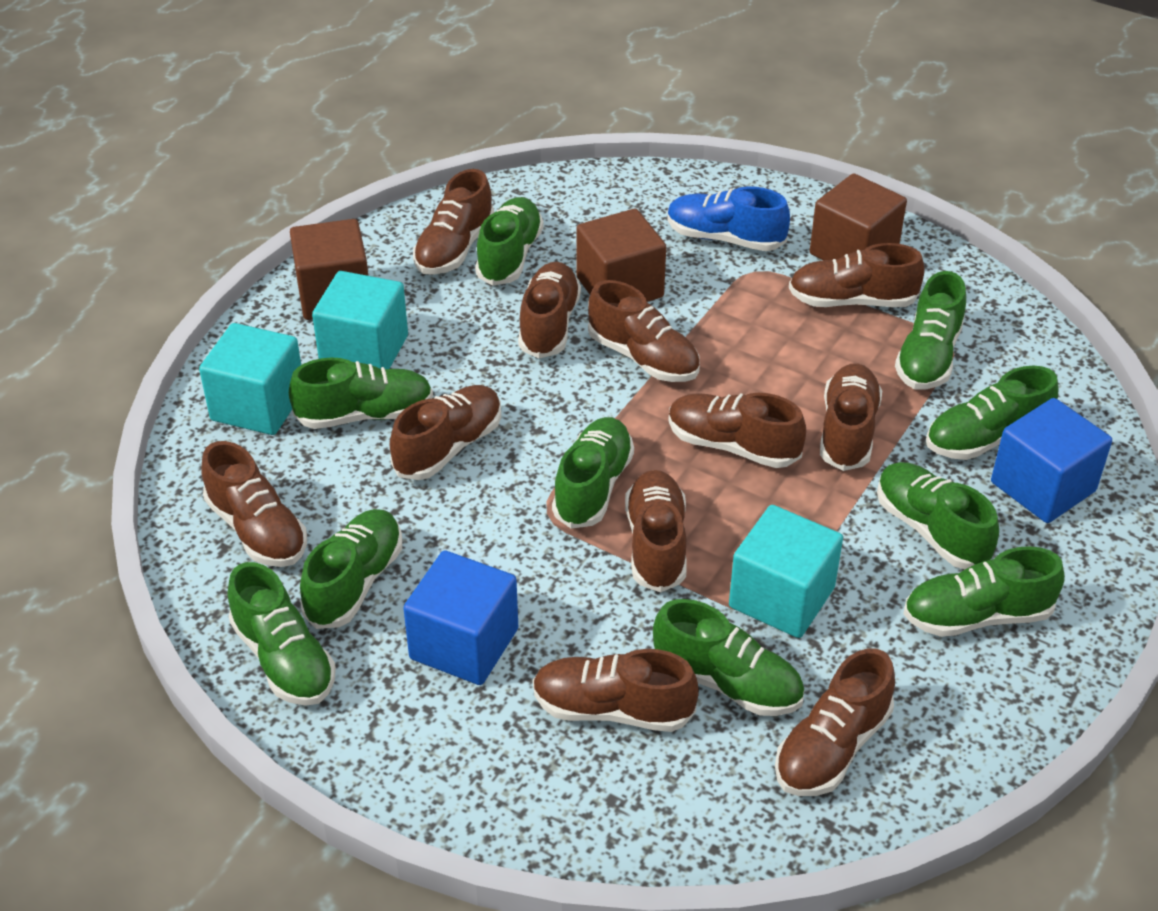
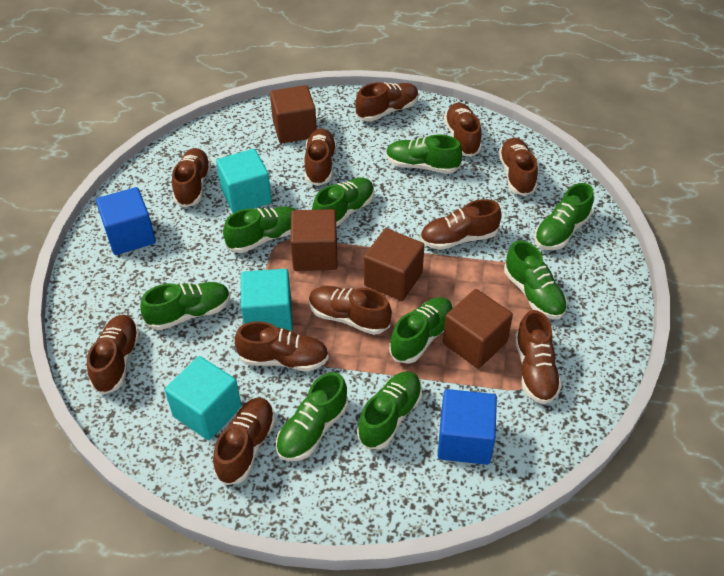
blue shoe: 1 -> 0
brown cube: 3 -> 4
green shoe: 10 -> 9

